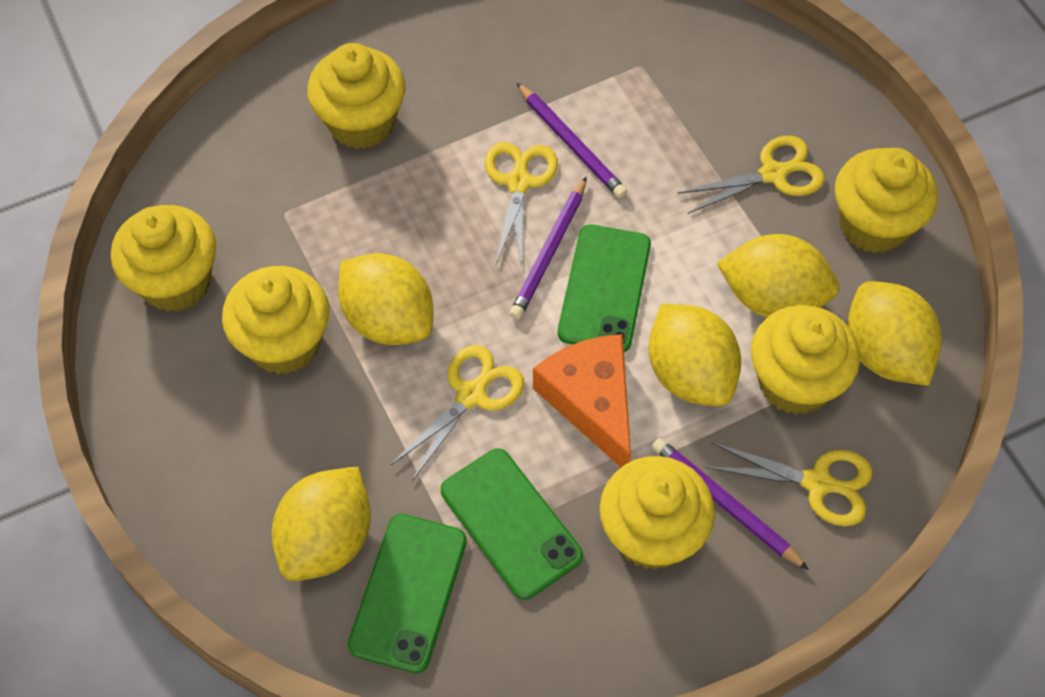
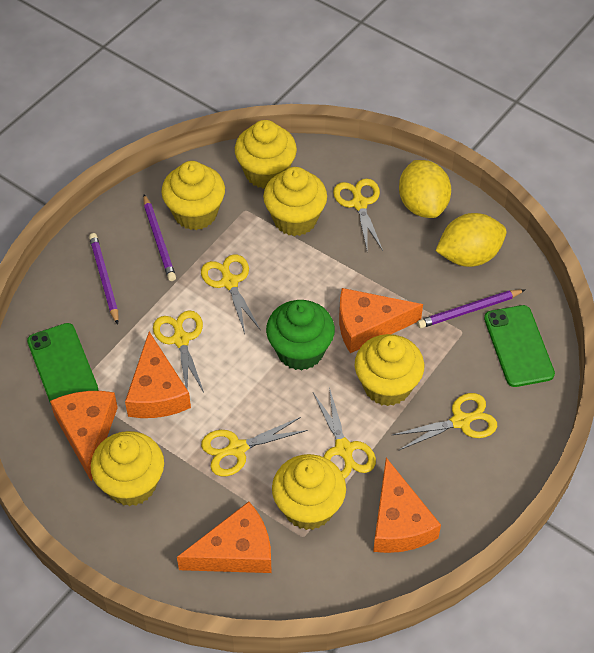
green cupcake: 0 -> 1
green phone: 3 -> 2
orange cheese: 1 -> 5
yellow lemon: 5 -> 2
yellow scissors: 4 -> 6

